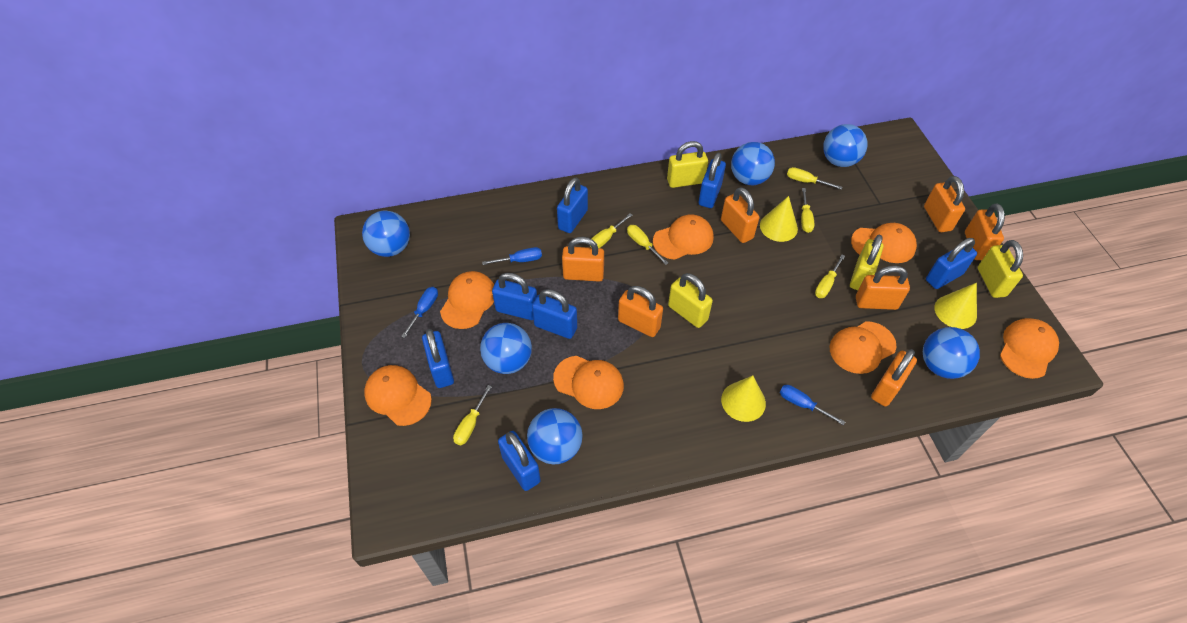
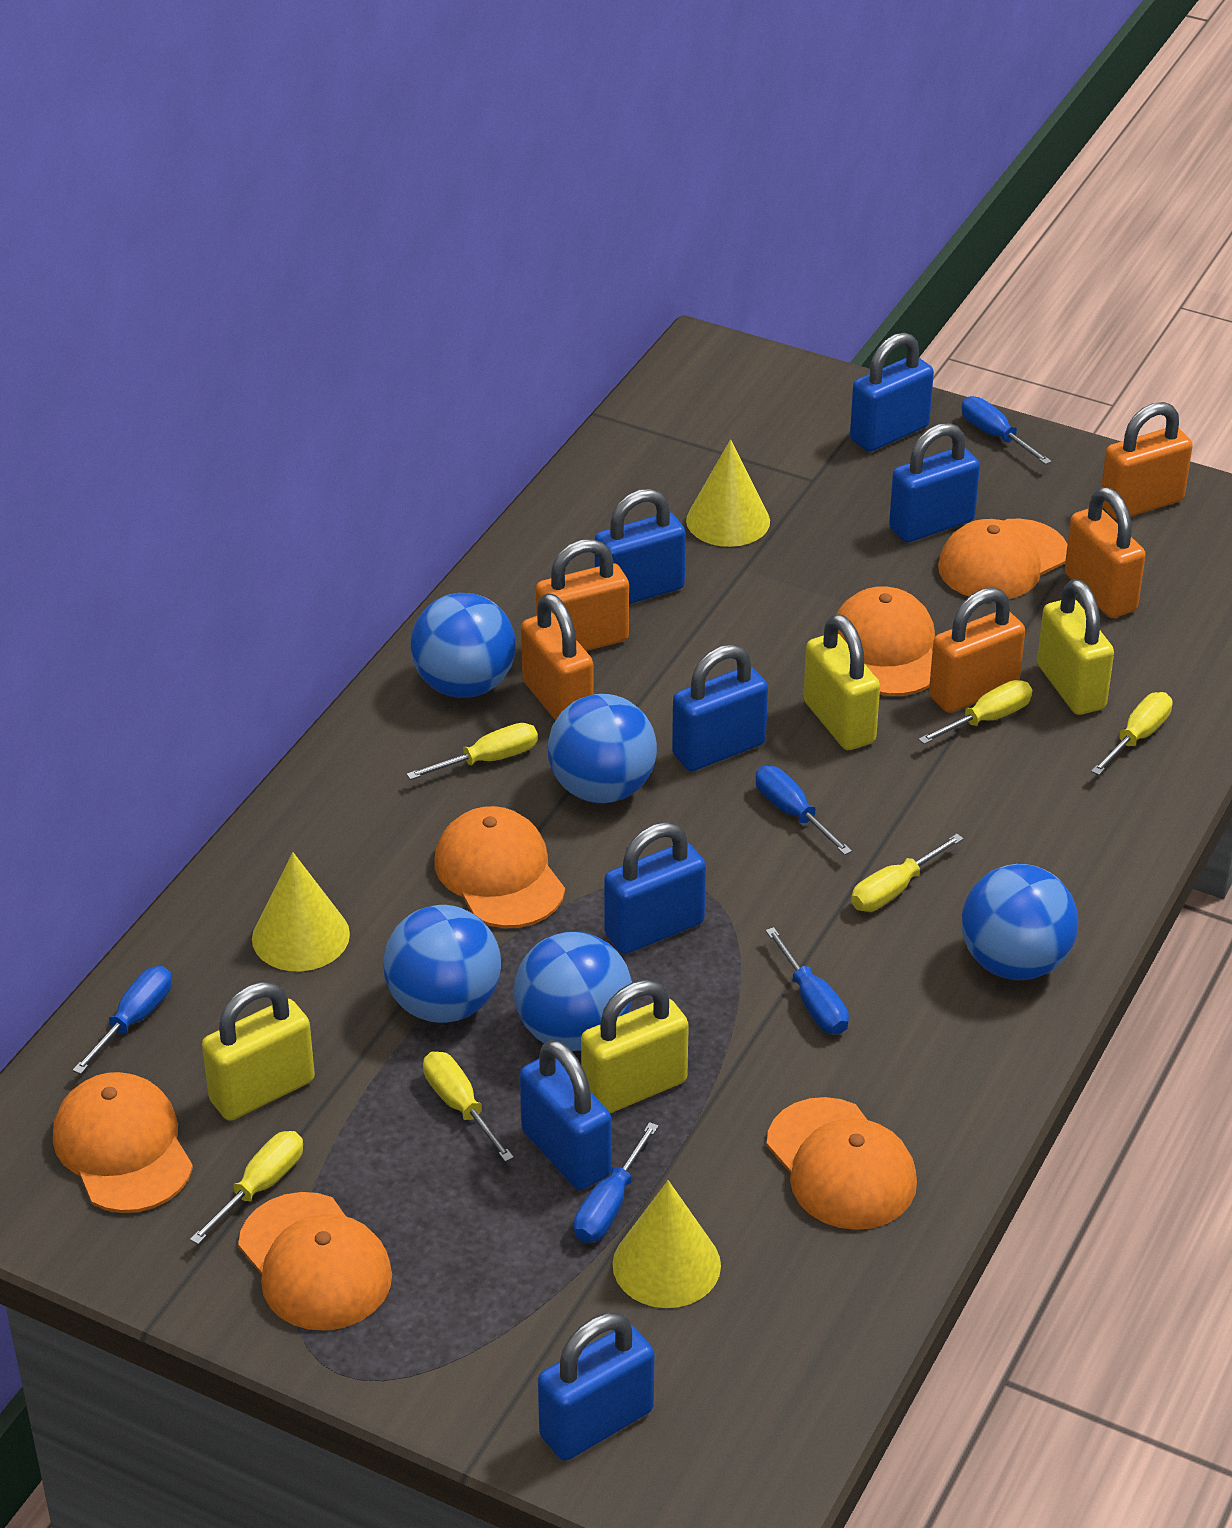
blue ball: 6 -> 5
blue screwdriver: 3 -> 5
orange cap: 7 -> 6
orange padlock: 7 -> 5

